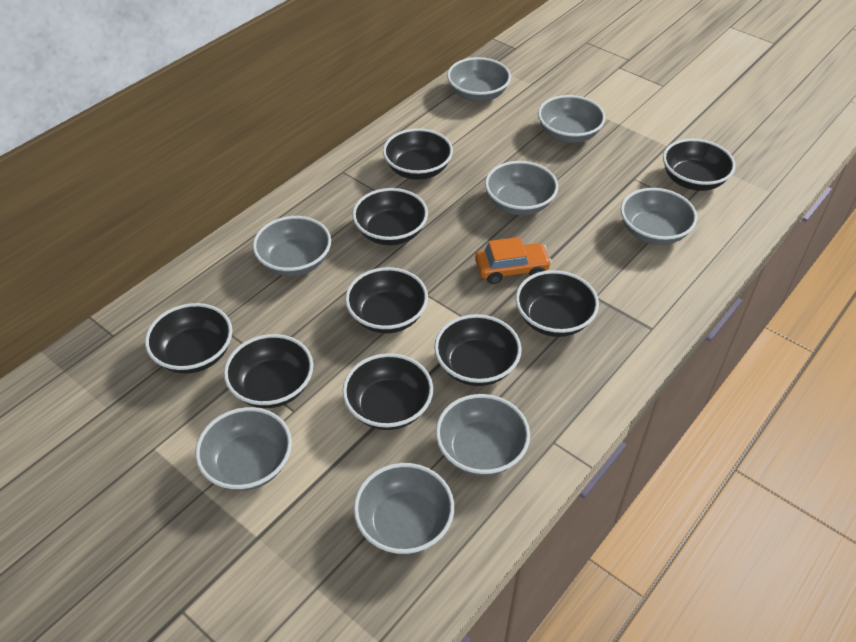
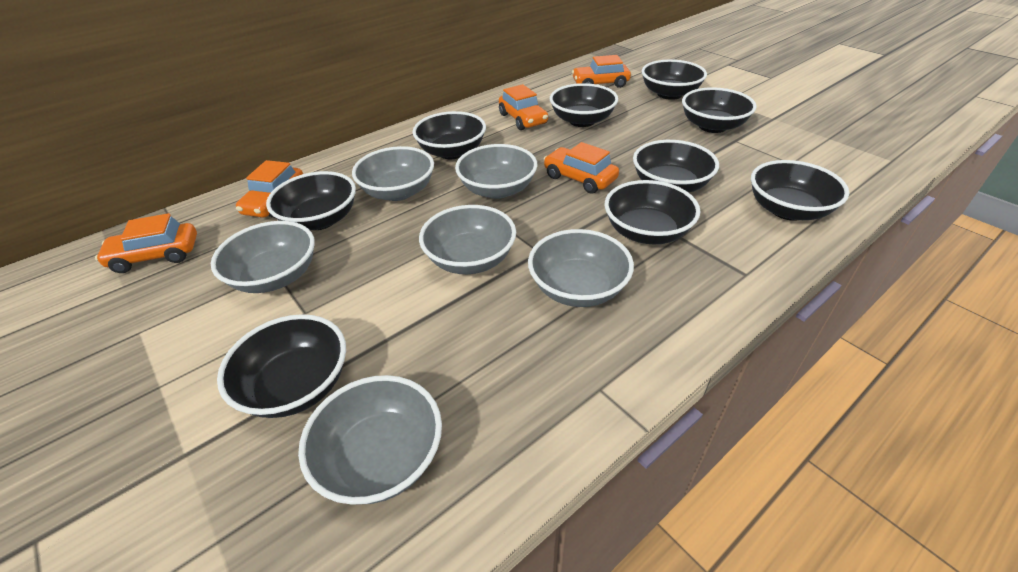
grey bowl: 8 -> 6
orange car: 1 -> 5

